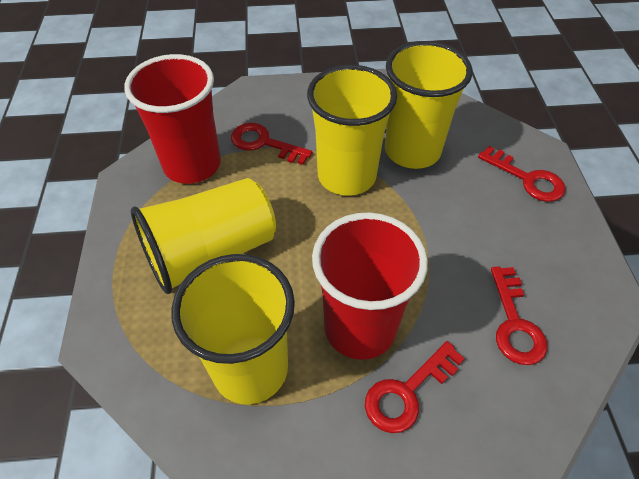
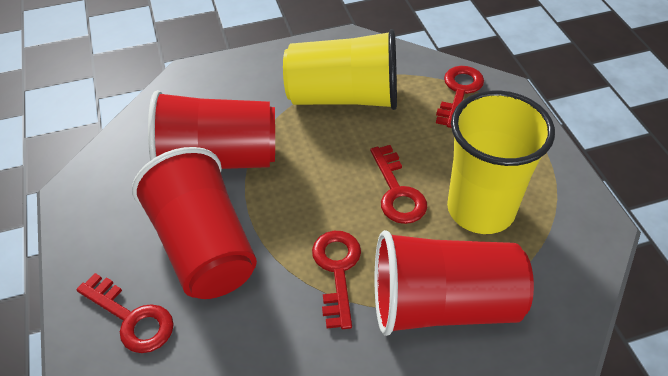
red cup: 2 -> 3
yellow cup: 4 -> 2

